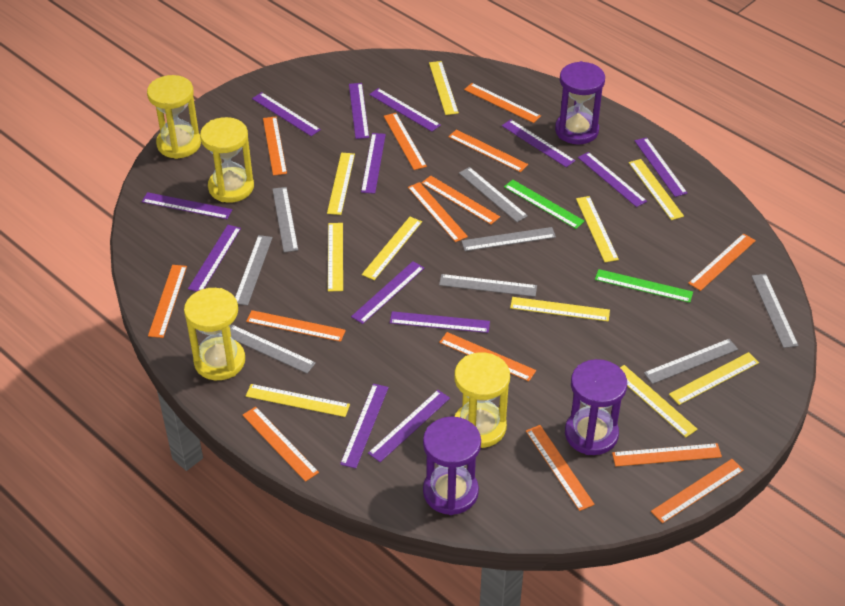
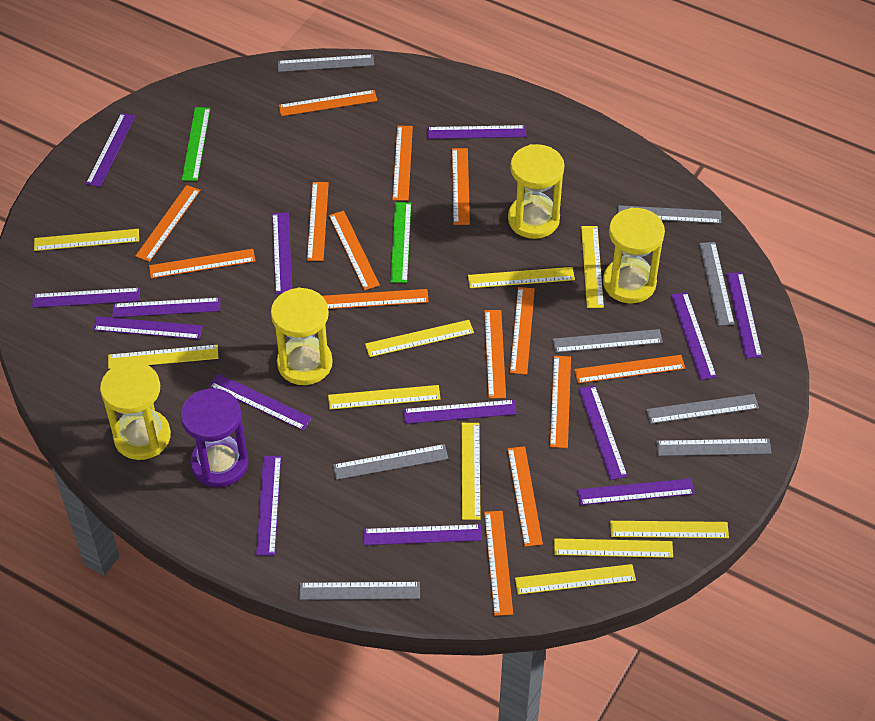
purple hourglass: 3 -> 1
purple ruler: 13 -> 14

